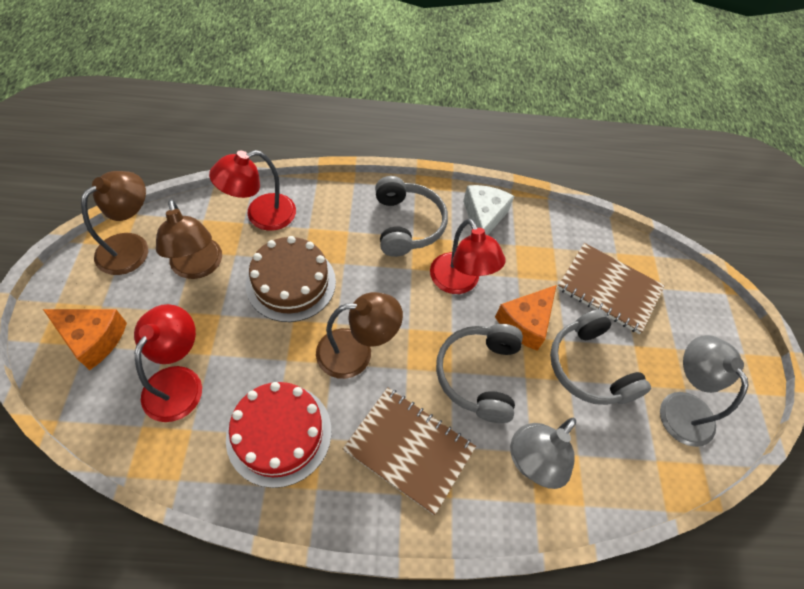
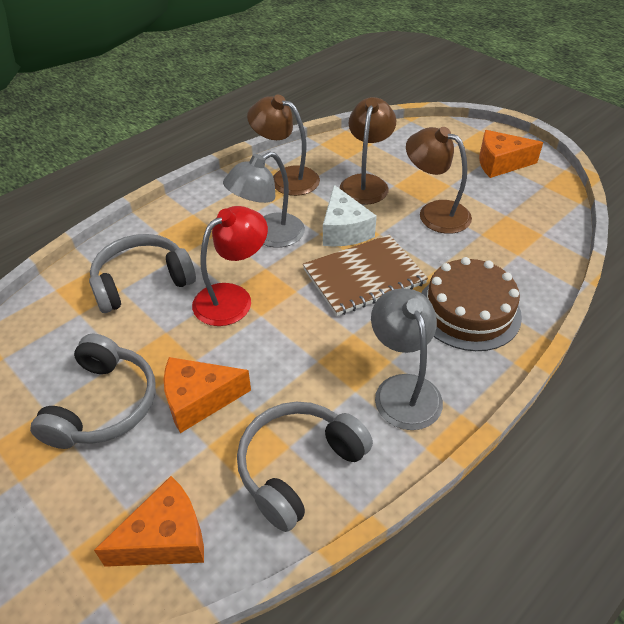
brown notebook: 2 -> 1
orange cheese: 2 -> 3
red cake: 1 -> 0
red lamp: 3 -> 1

